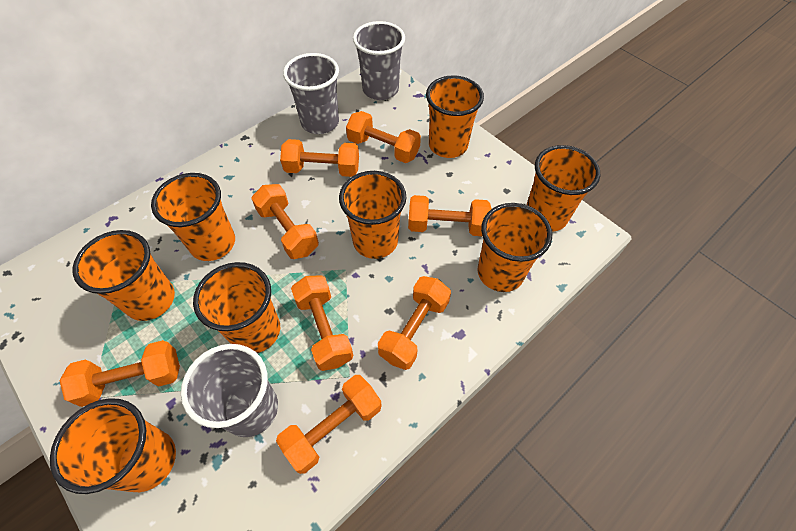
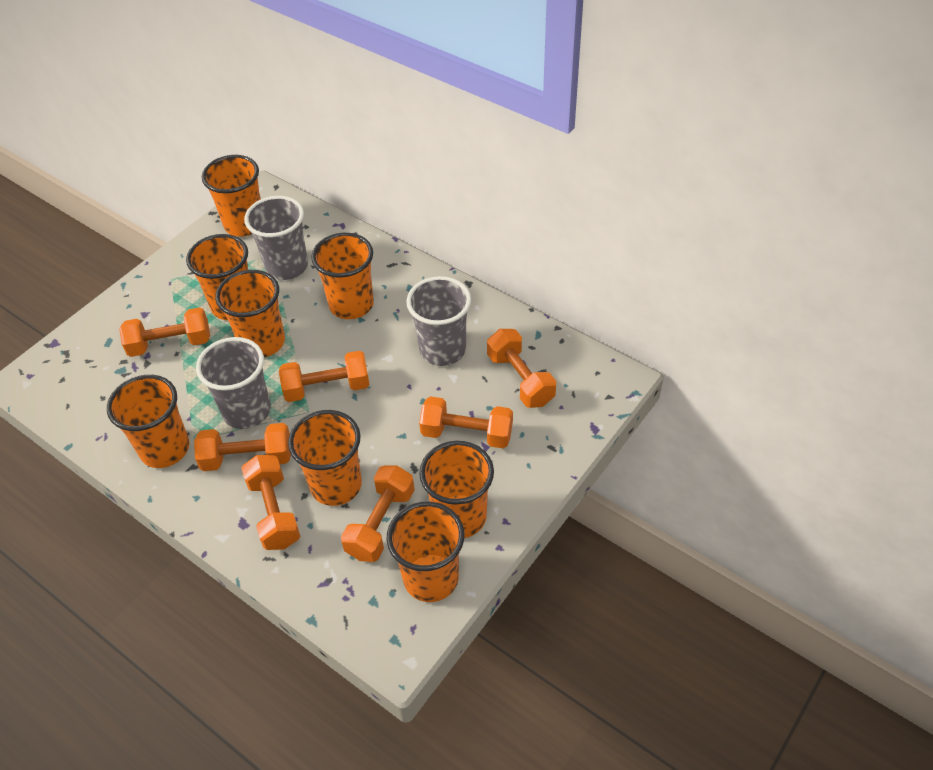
orange dumbbell: 8 -> 7

